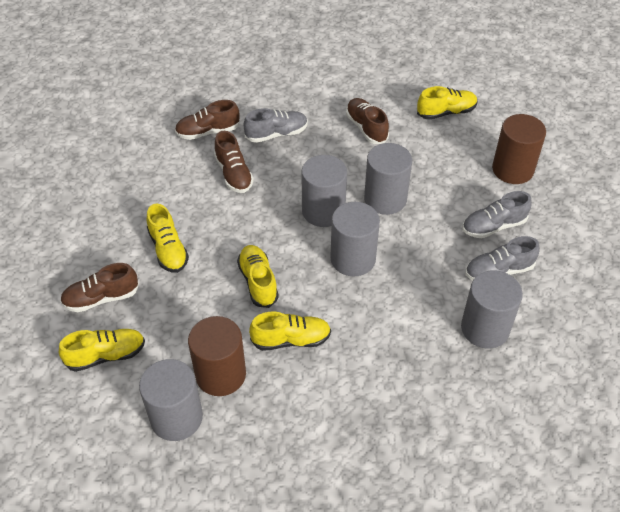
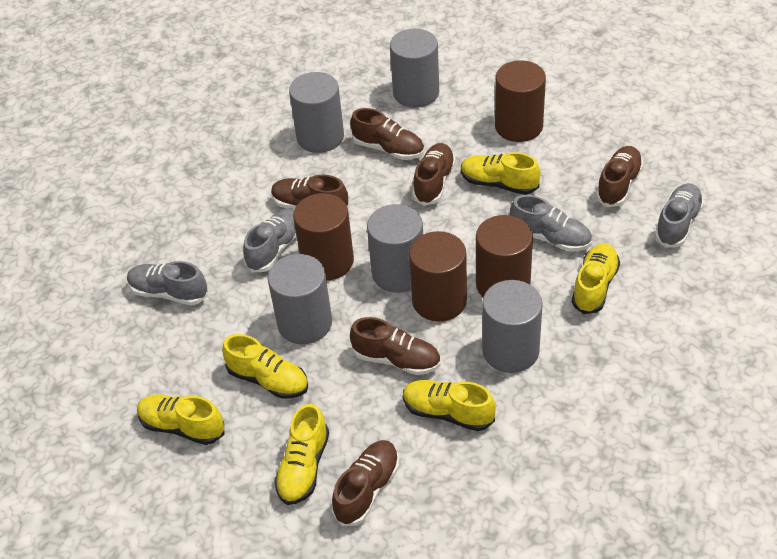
brown cylinder: 2 -> 4
brown shoe: 4 -> 6
grey shoe: 3 -> 4
yellow shoe: 5 -> 6

